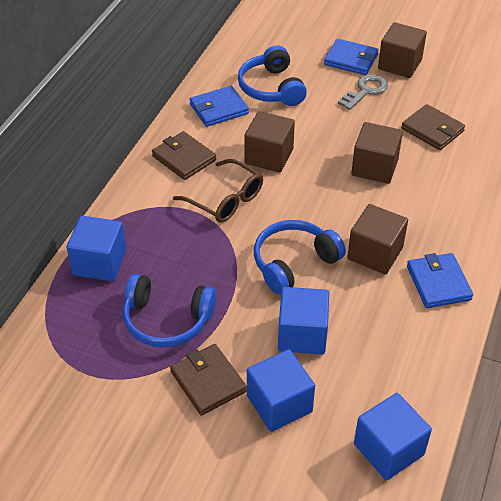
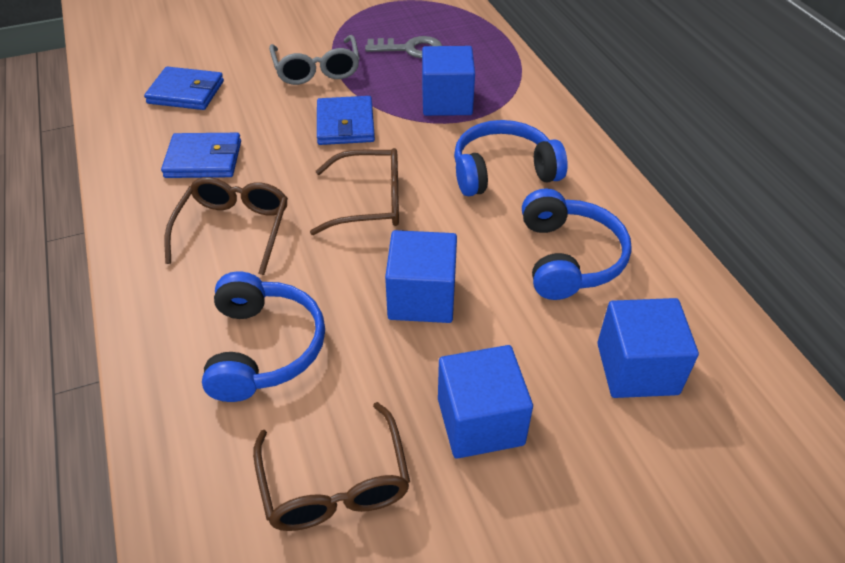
brown cube: 4 -> 0
brown glasses: 1 -> 3
brown wallet: 3 -> 0
grey glasses: 0 -> 1

